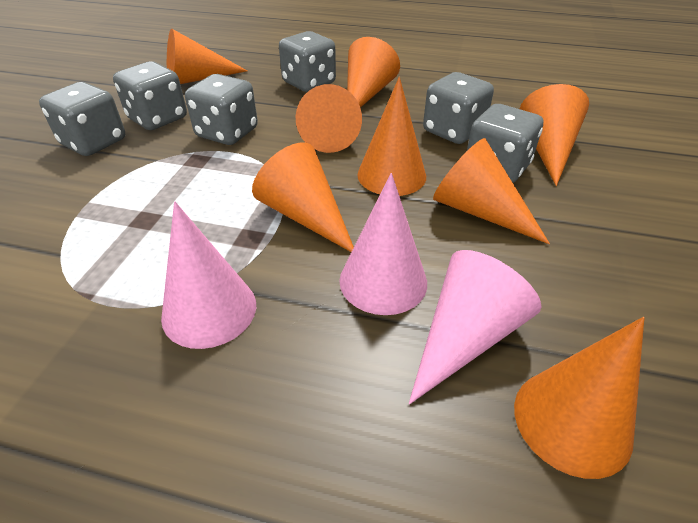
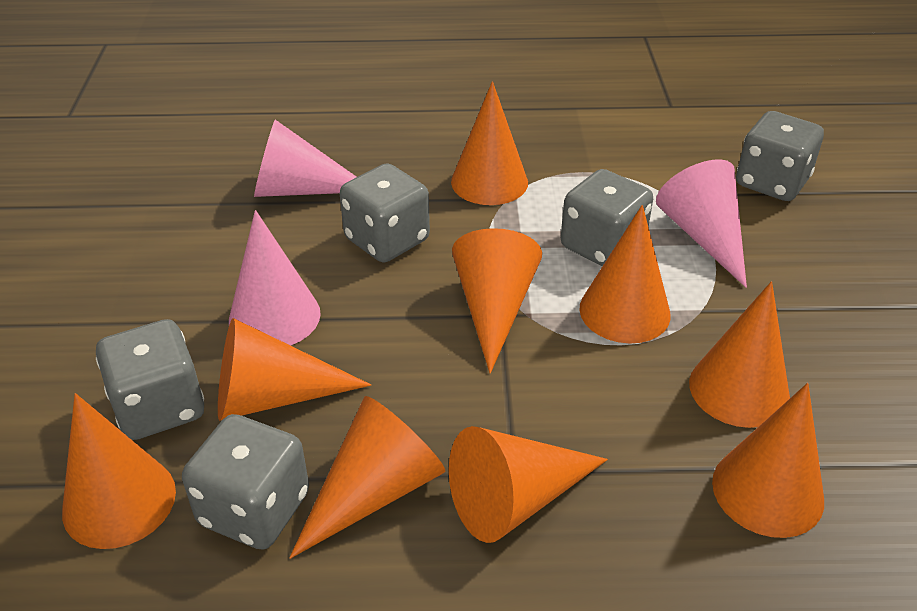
grey dice: 6 -> 5
orange cone: 8 -> 9

